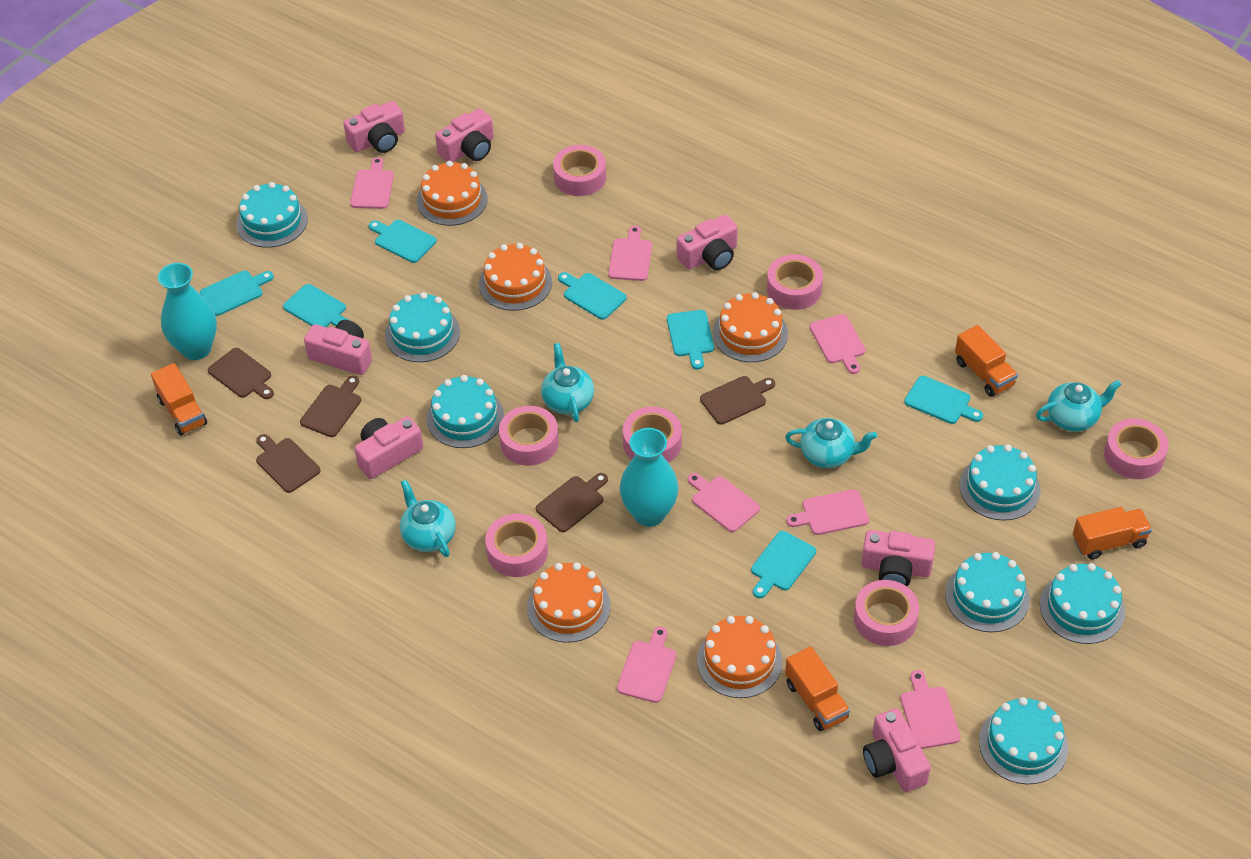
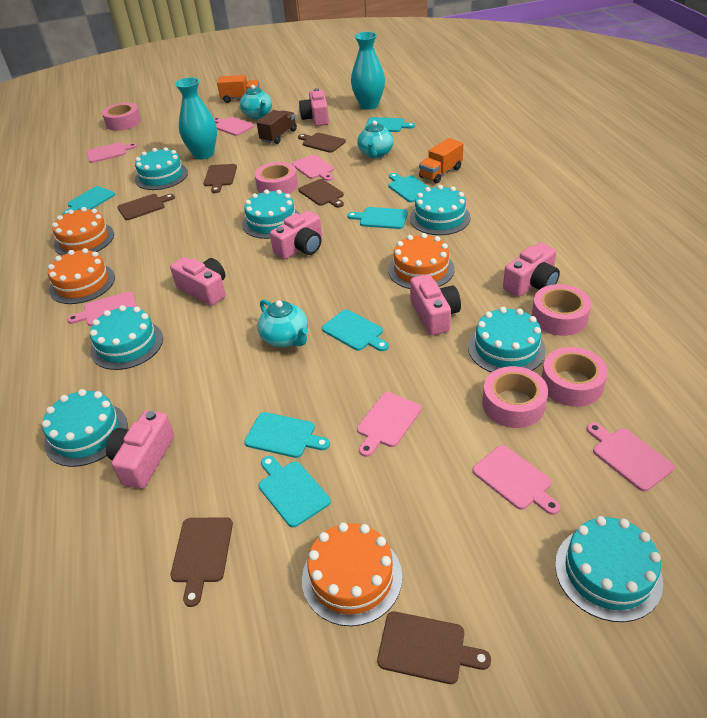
brown cutting board: 5 -> 6
brown truck: 0 -> 1
orange cake: 5 -> 4
orange truck: 4 -> 2
pink camera: 7 -> 6
pink tape: 7 -> 5
turquoise teapot: 4 -> 3

